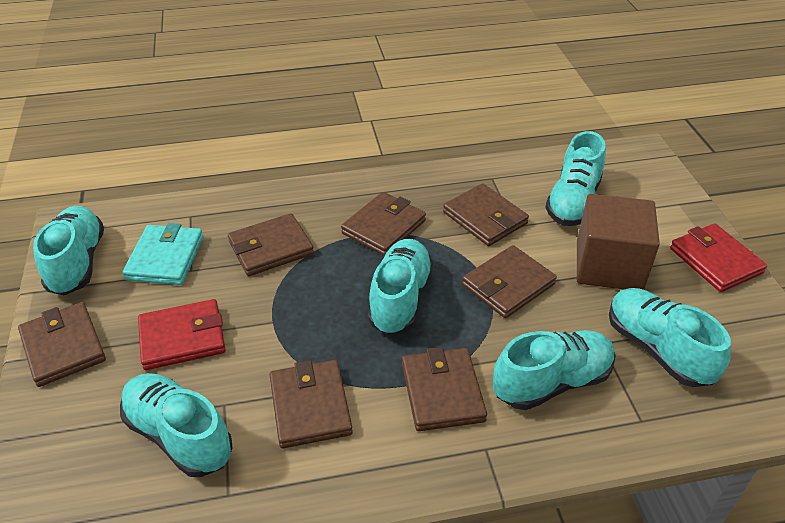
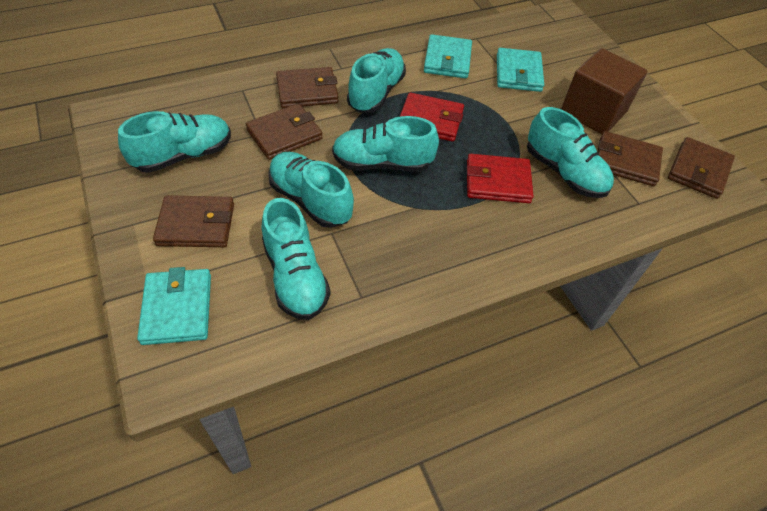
brown wallet: 7 -> 5
turquoise wallet: 1 -> 3

